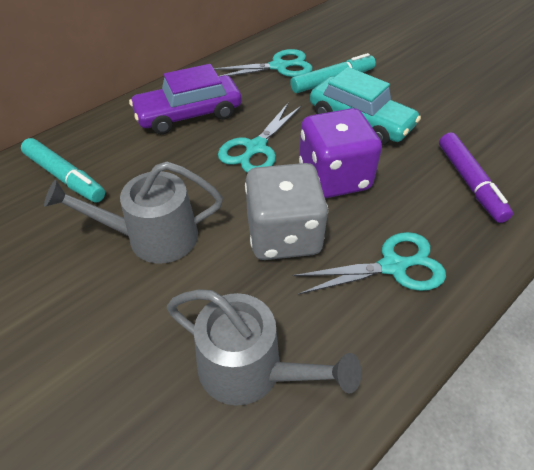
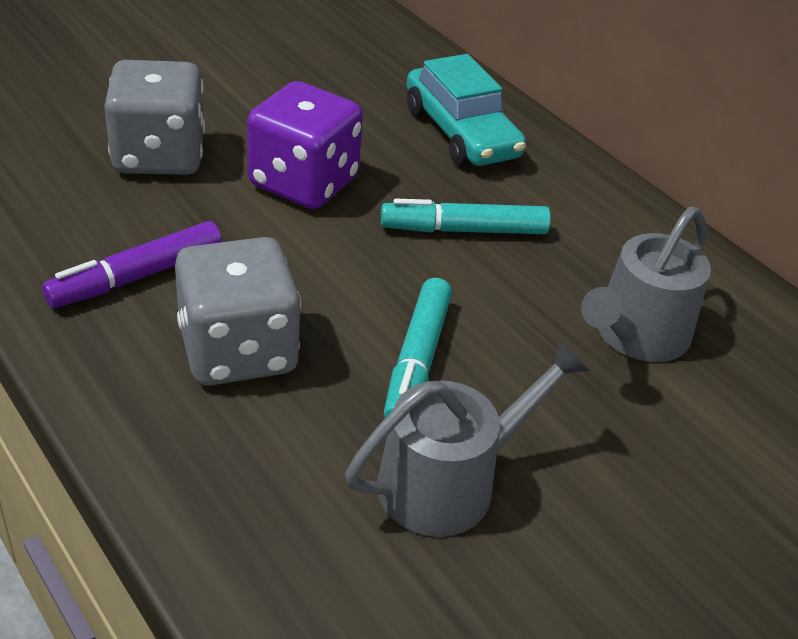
grey dice: 1 -> 2
purple car: 1 -> 0
turquoise scissors: 3 -> 0

